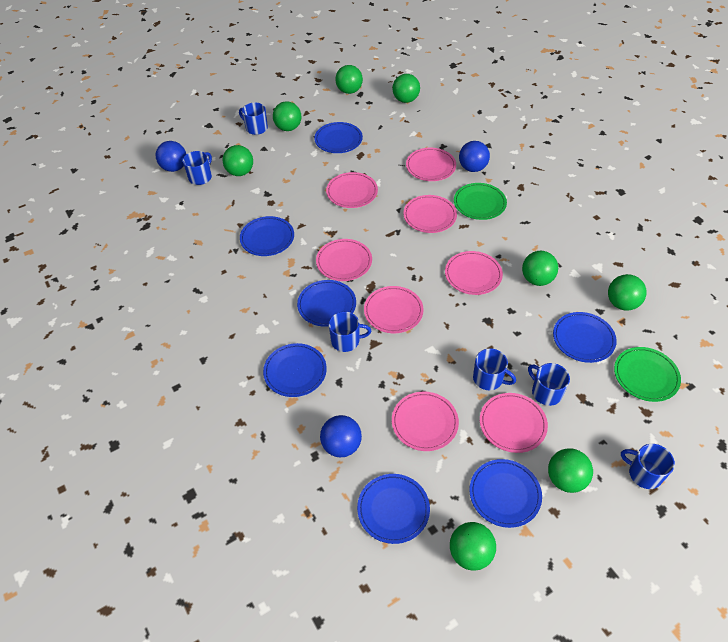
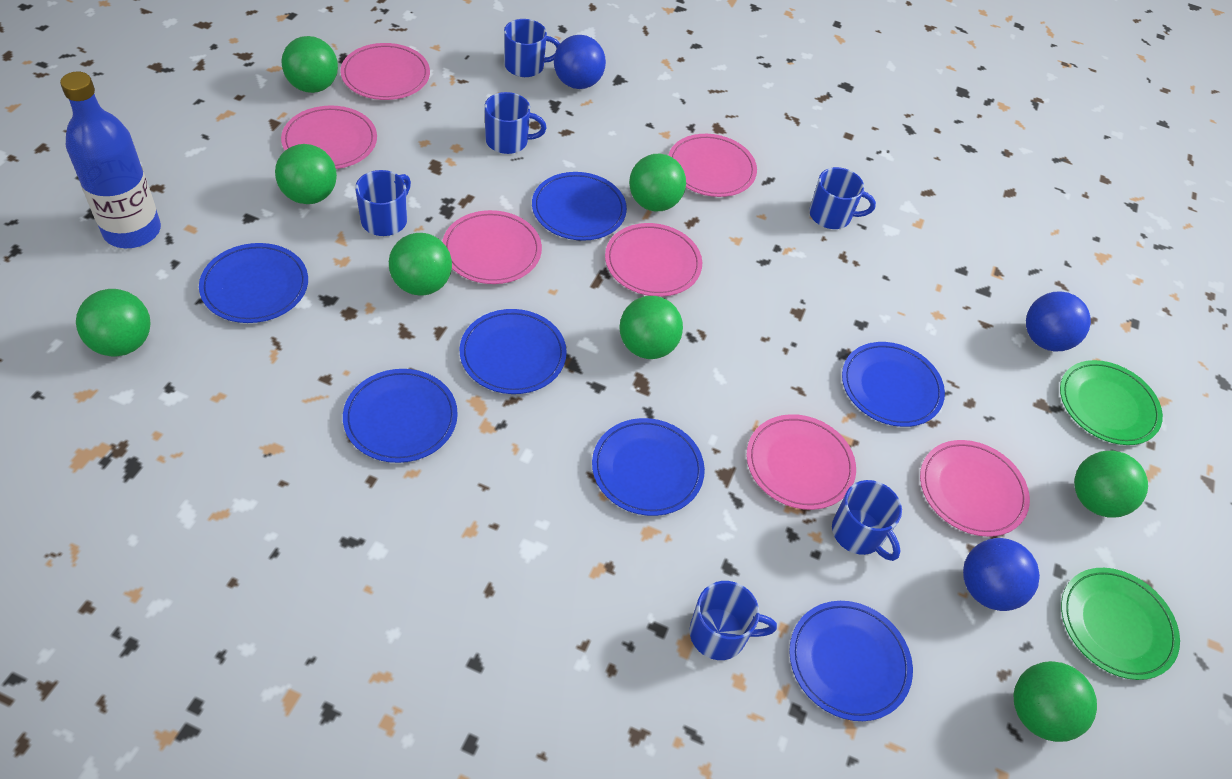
blue bottle: 0 -> 1
pink plate: 8 -> 7

